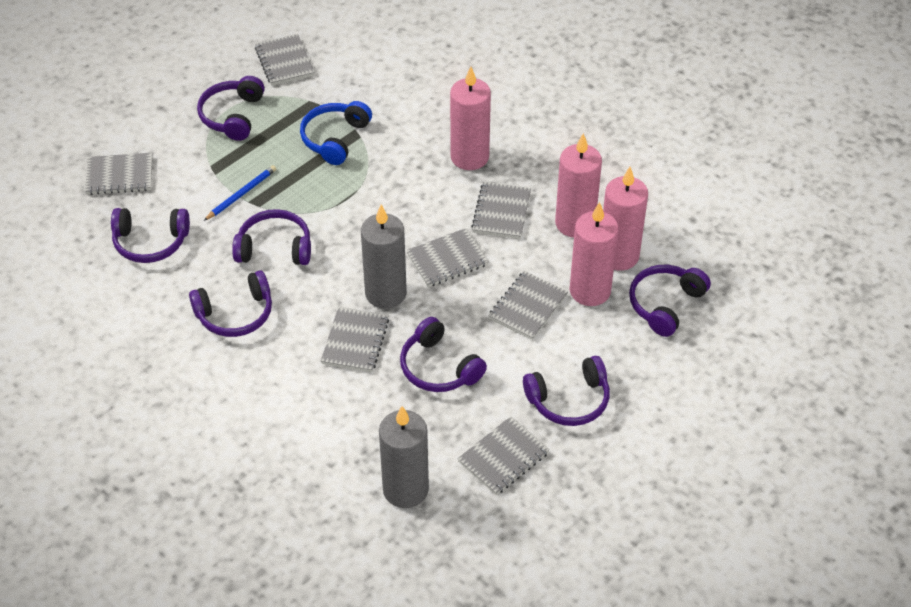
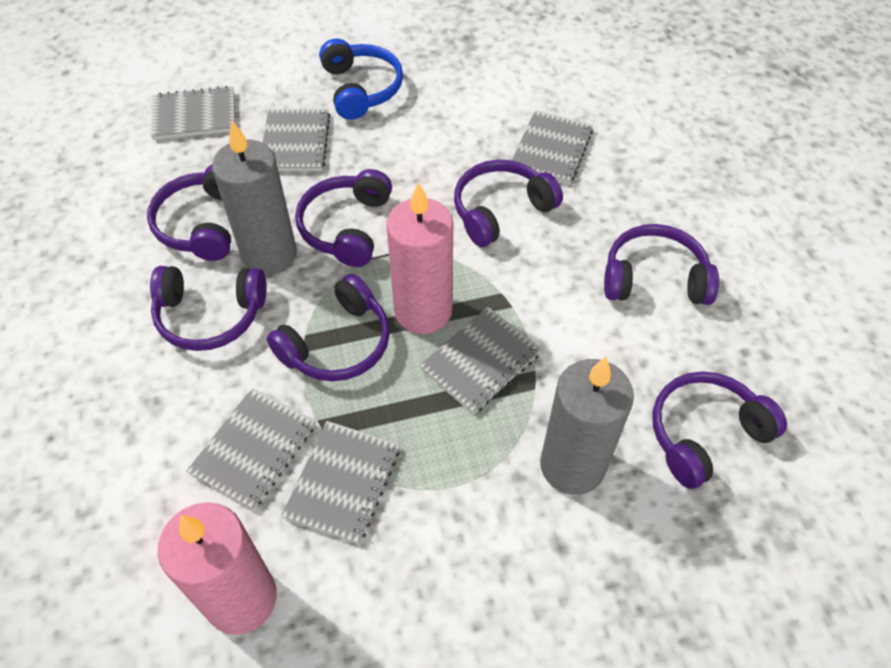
blue pencil: 1 -> 0
grey notebook: 7 -> 6
pink candle: 4 -> 2

